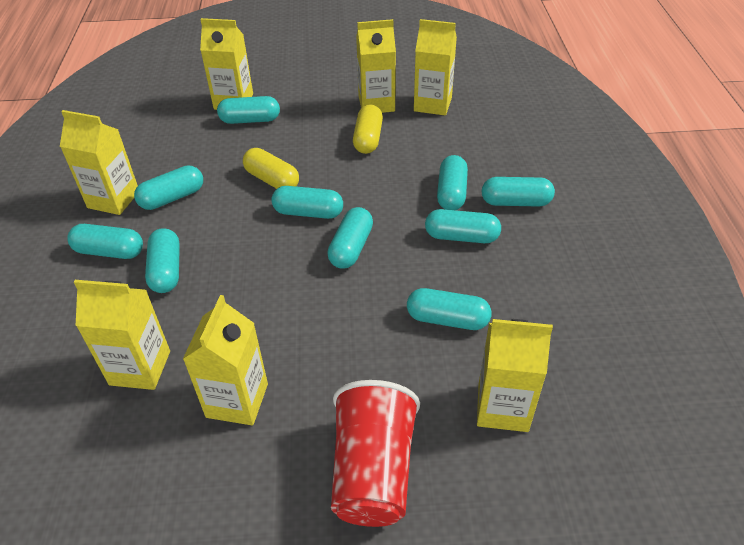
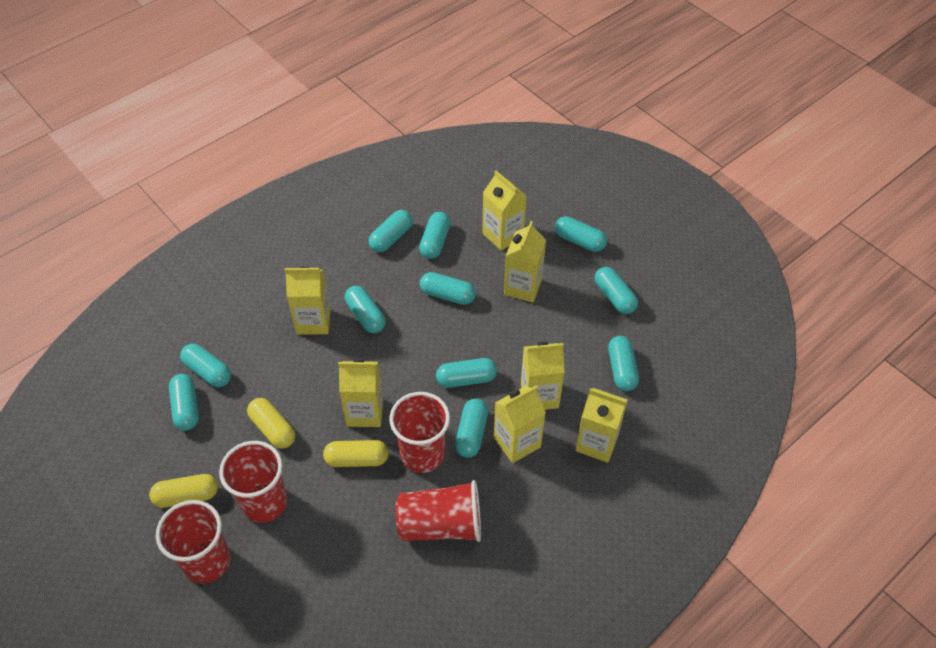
red cup: 1 -> 4
turquoise capsule: 10 -> 11
yellow capsule: 2 -> 3

